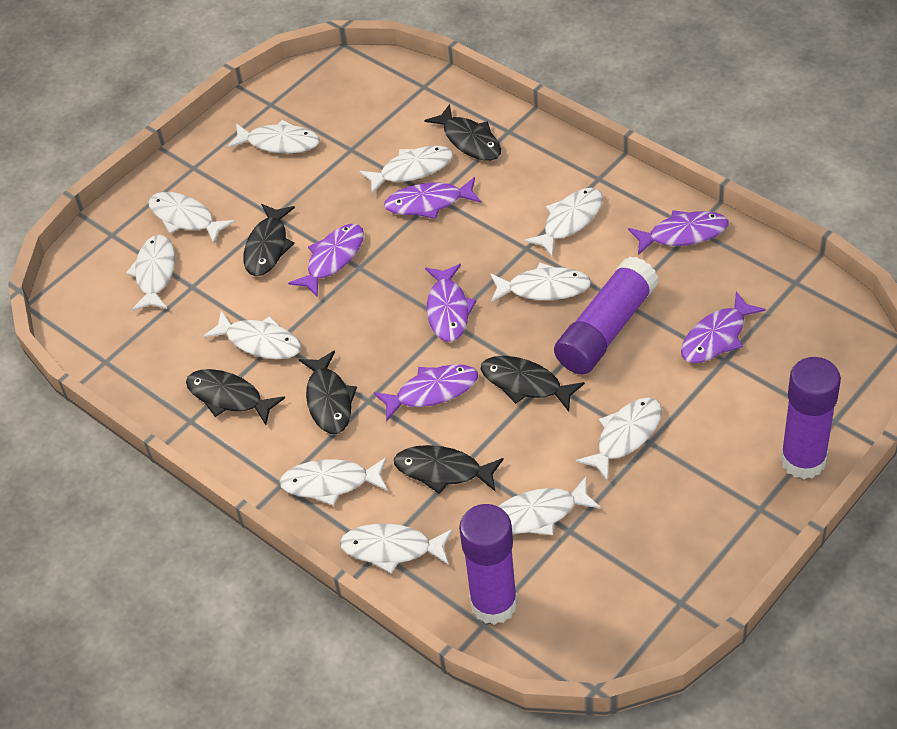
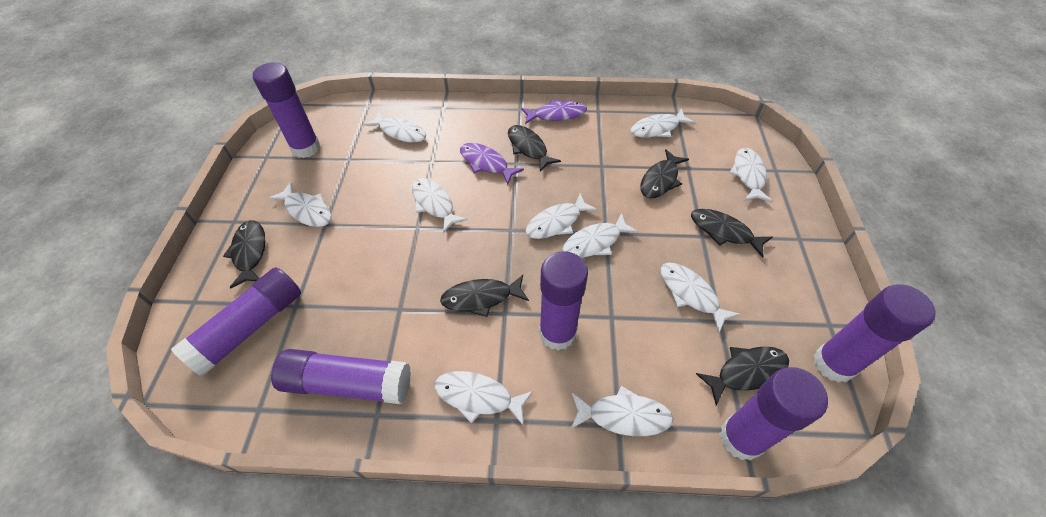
purple fish: 6 -> 2
purple glue stick: 3 -> 6
white fish: 11 -> 10

